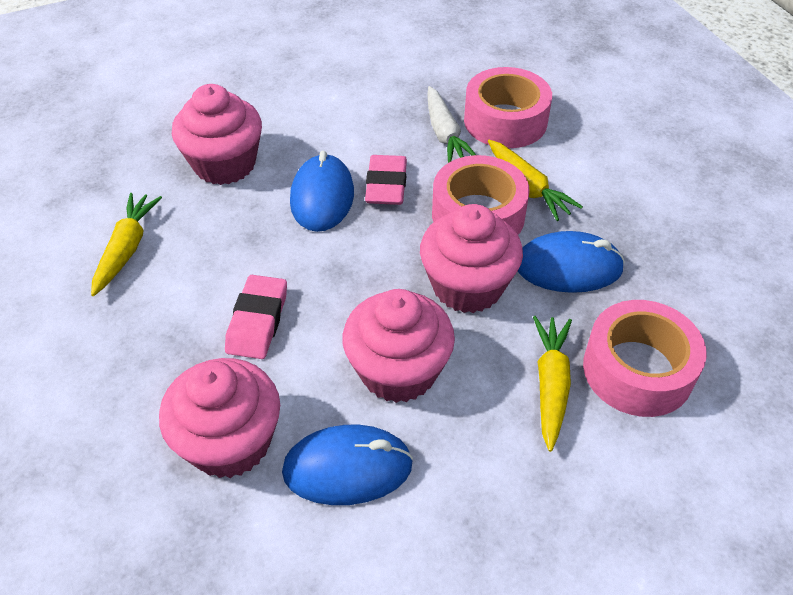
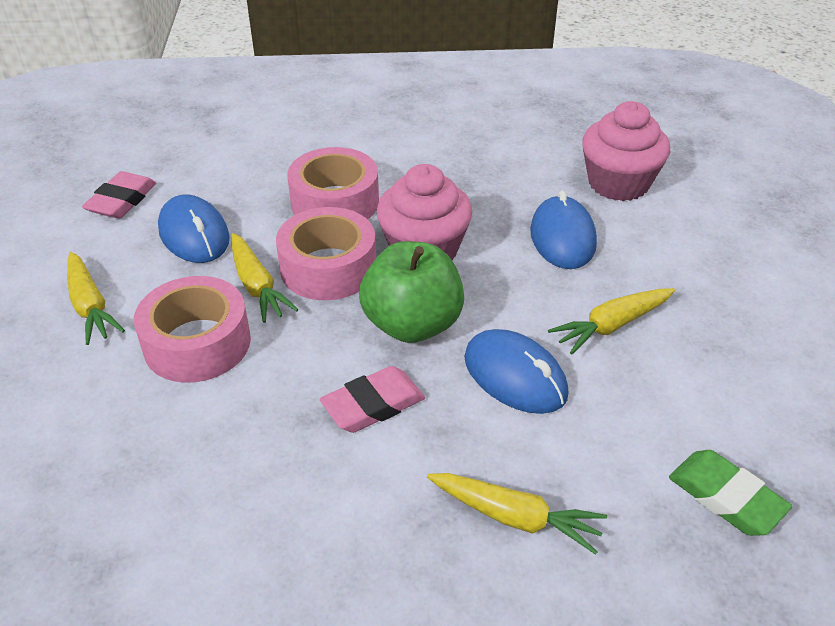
green apple: 0 -> 1
green eraser: 0 -> 1
pink cupcake: 4 -> 2
white carrot: 1 -> 0
yellow carrot: 3 -> 4

